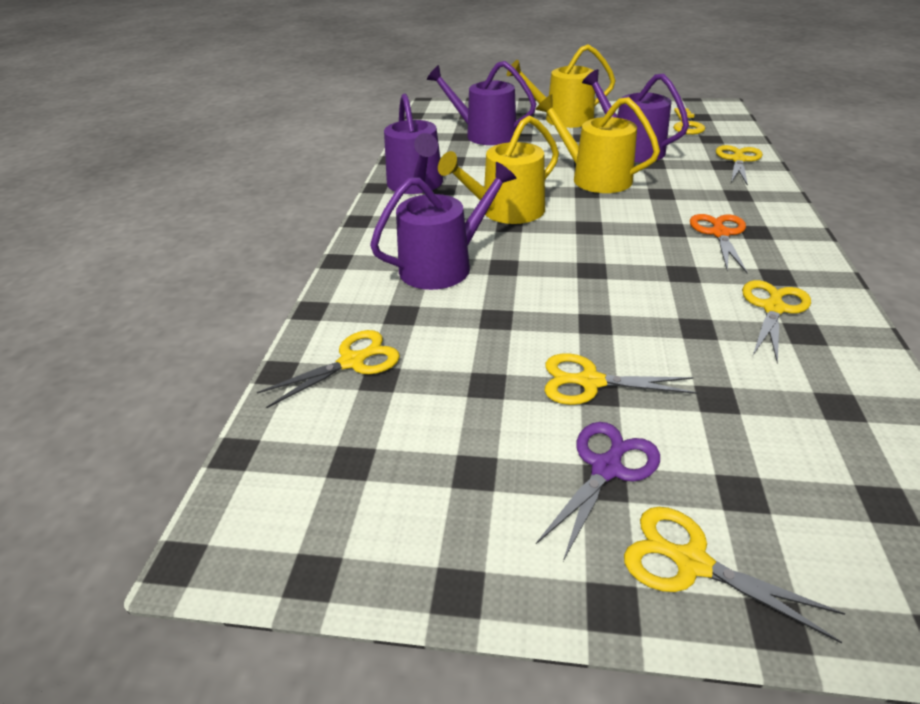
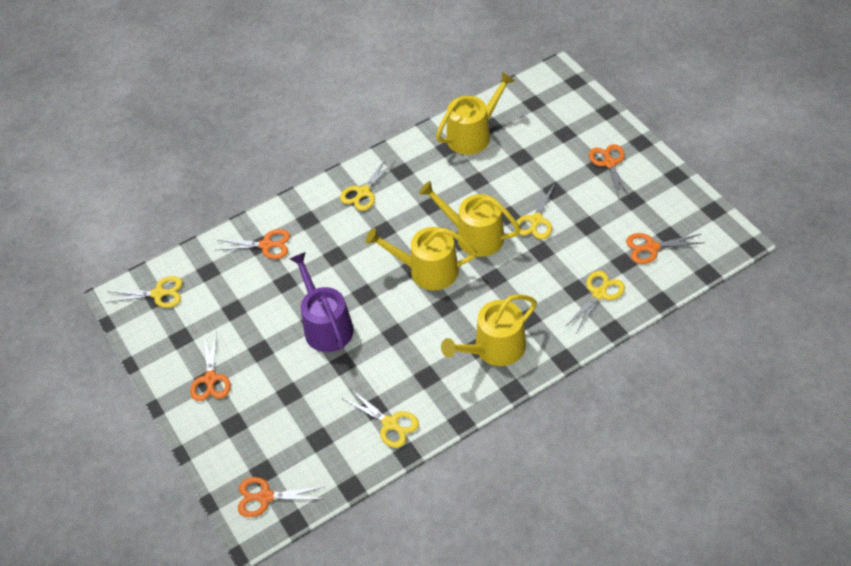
orange scissors: 1 -> 5
purple scissors: 1 -> 0
purple watering can: 4 -> 1
yellow key: 1 -> 0
yellow watering can: 3 -> 4

